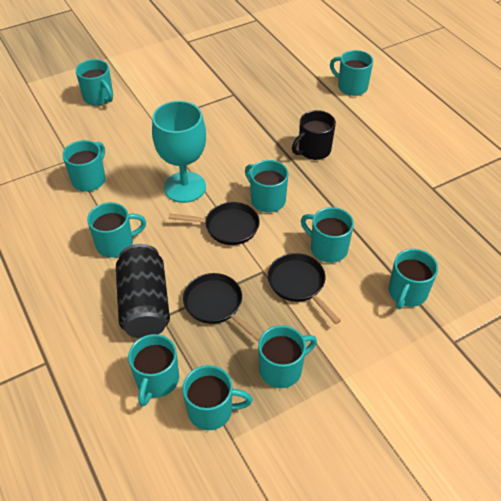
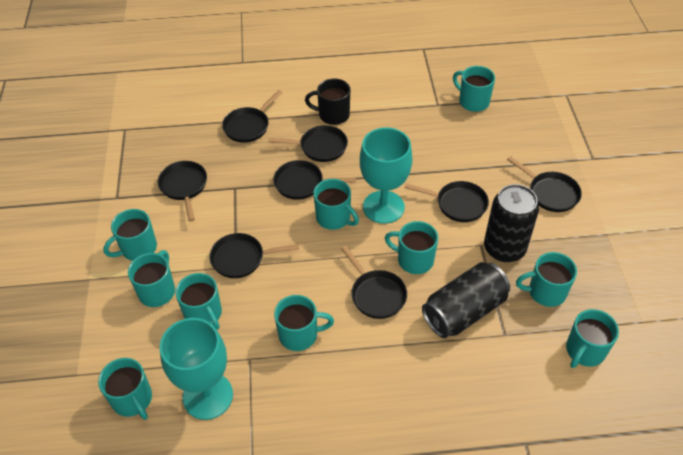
black can: 1 -> 2
black pan: 3 -> 8
turquoise goblet: 1 -> 2

